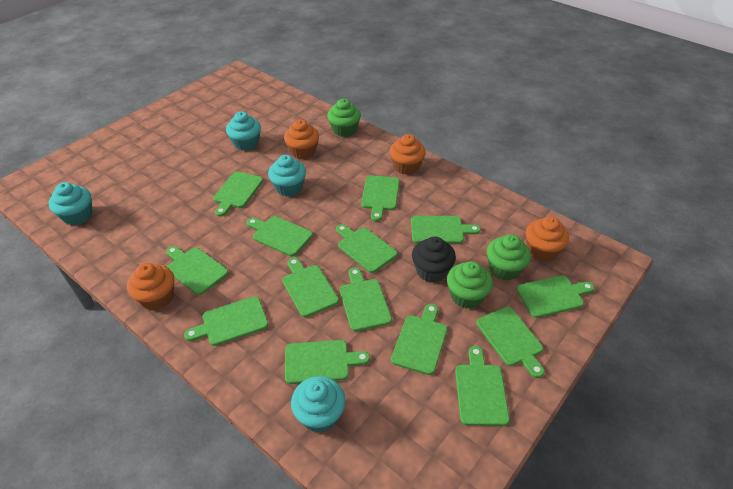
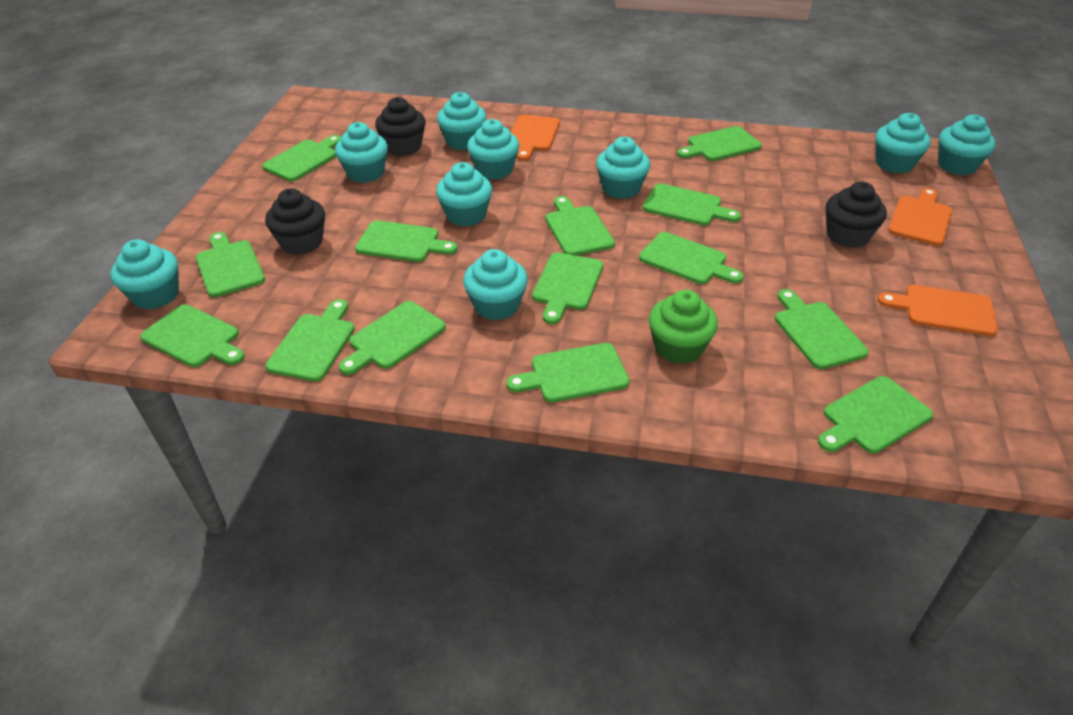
black cupcake: 1 -> 3
green cupcake: 3 -> 1
orange cupcake: 4 -> 0
orange cutting board: 0 -> 3
turquoise cupcake: 4 -> 9

